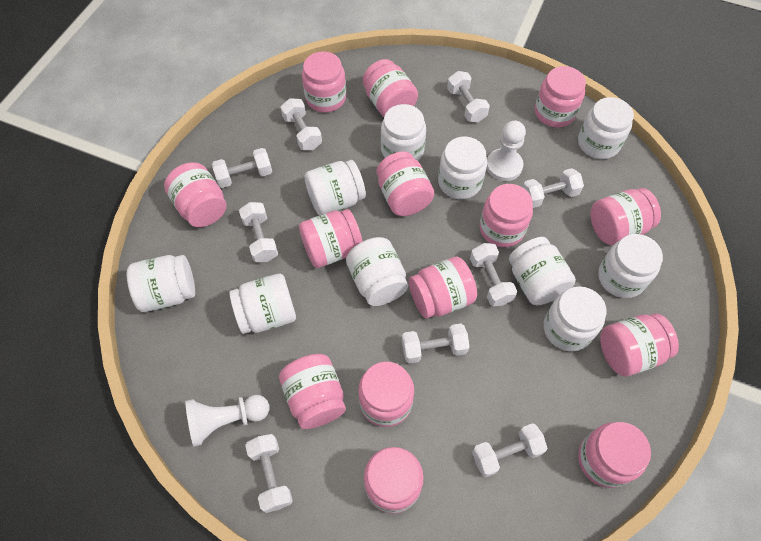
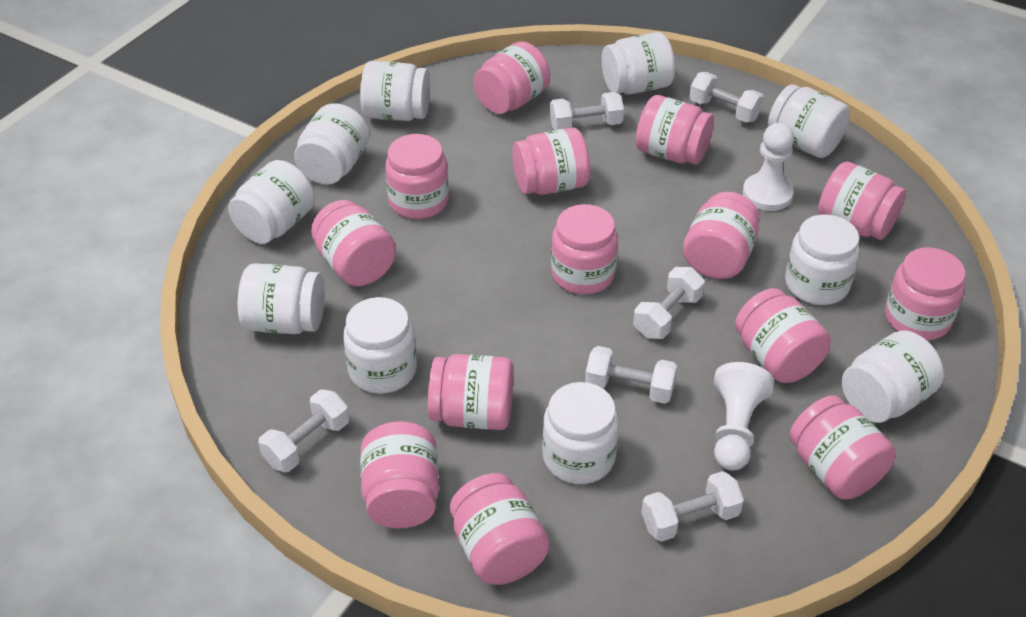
white dumbbell: 9 -> 6

